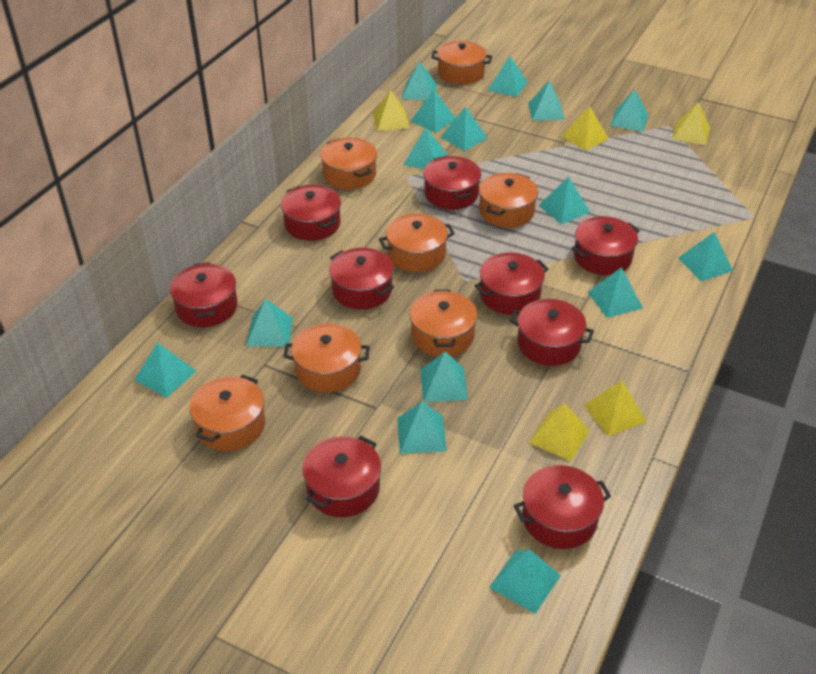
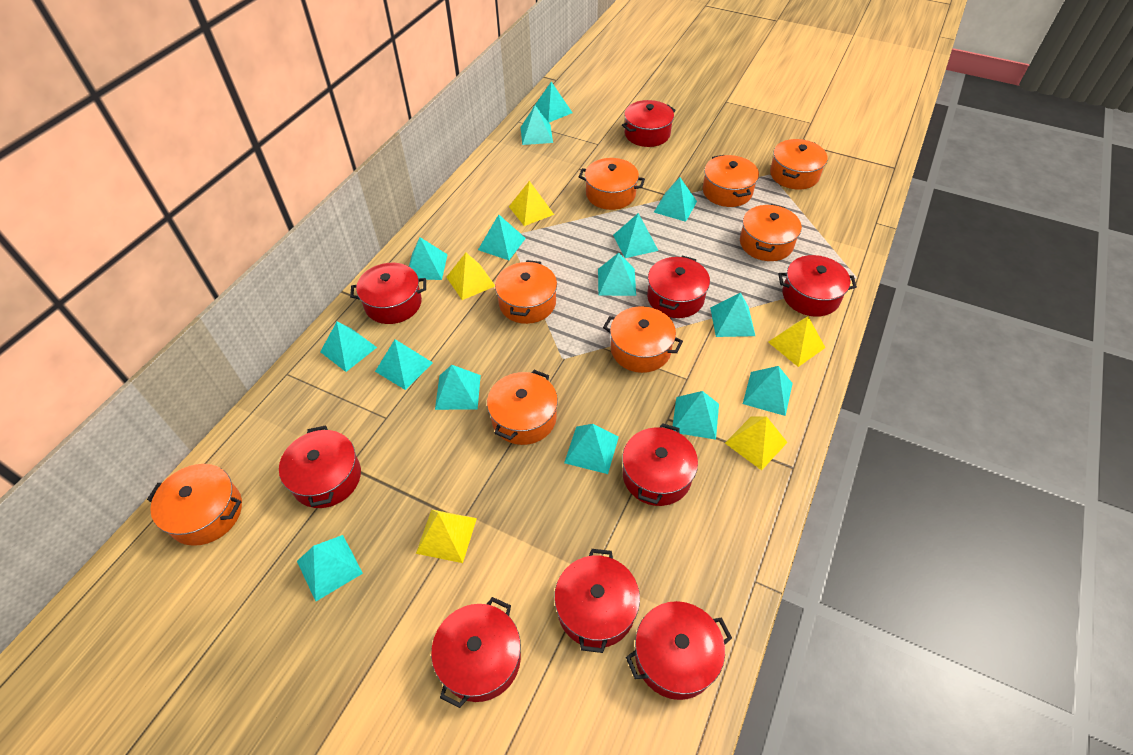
orange pot: 7 -> 8

